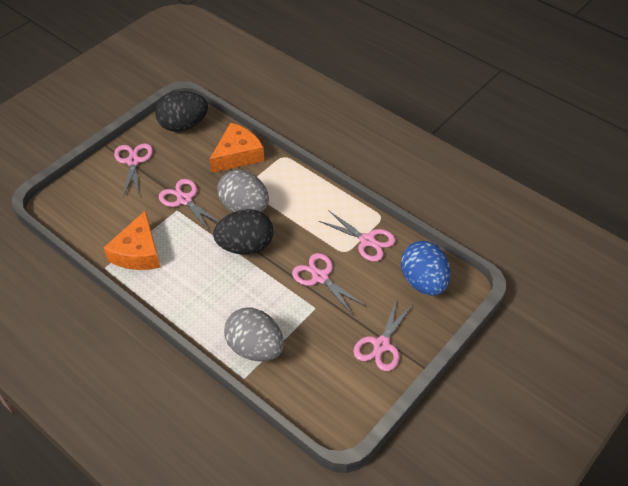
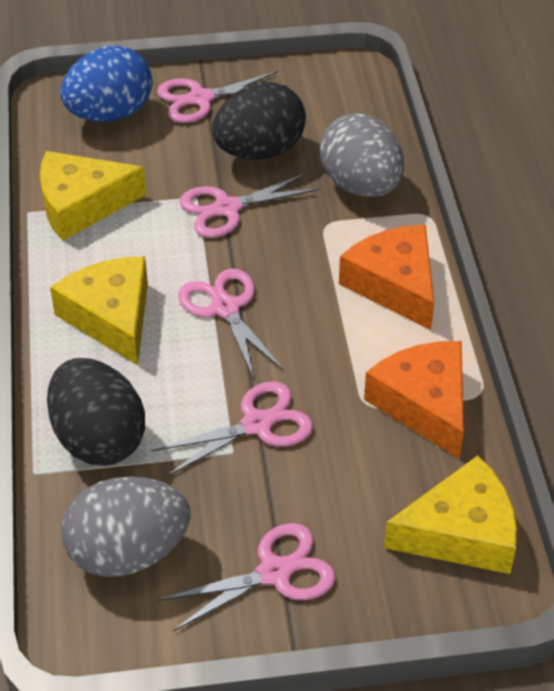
yellow cheese: 0 -> 3

